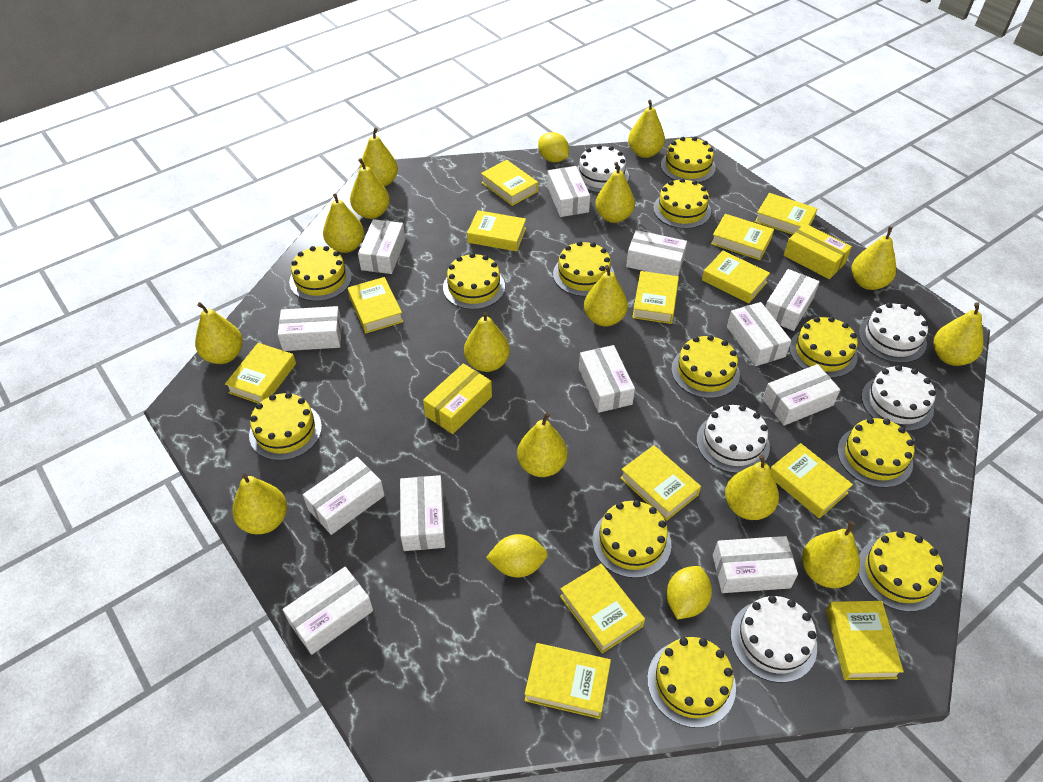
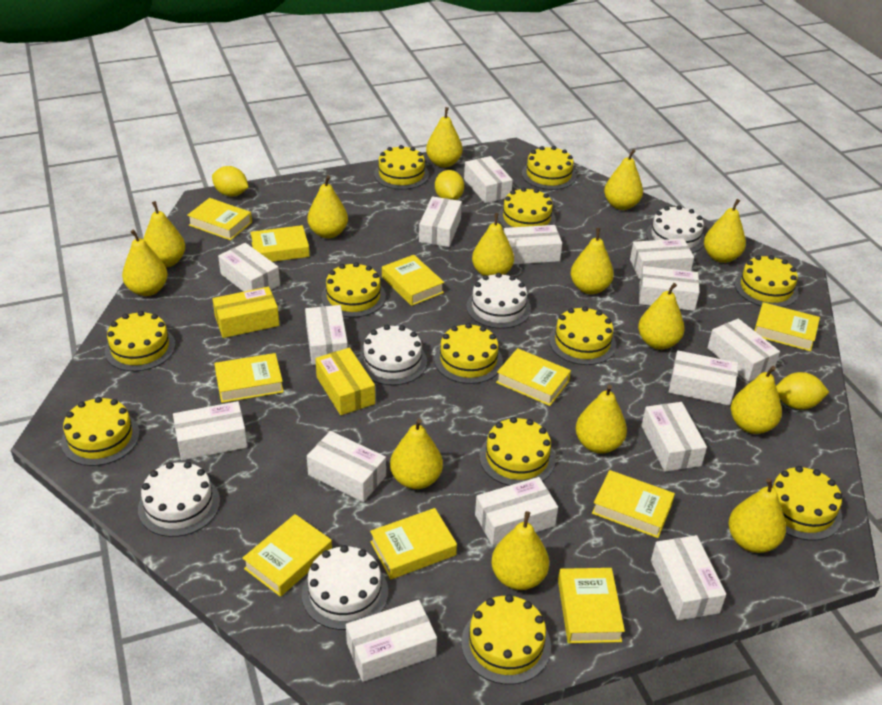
white box: 12 -> 15
yellow book: 13 -> 10

